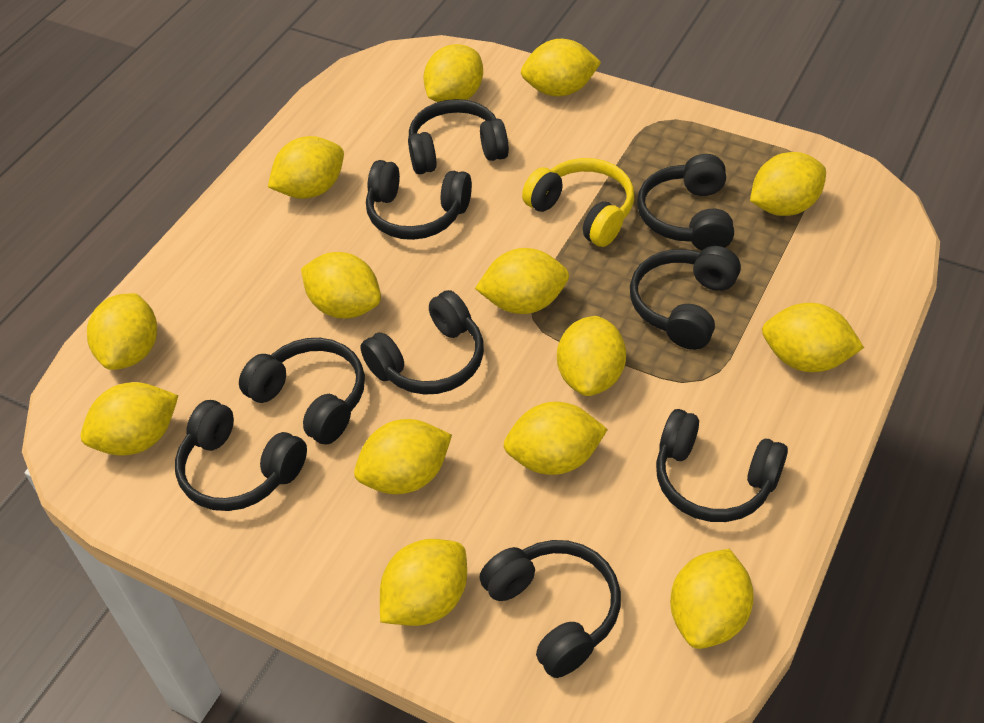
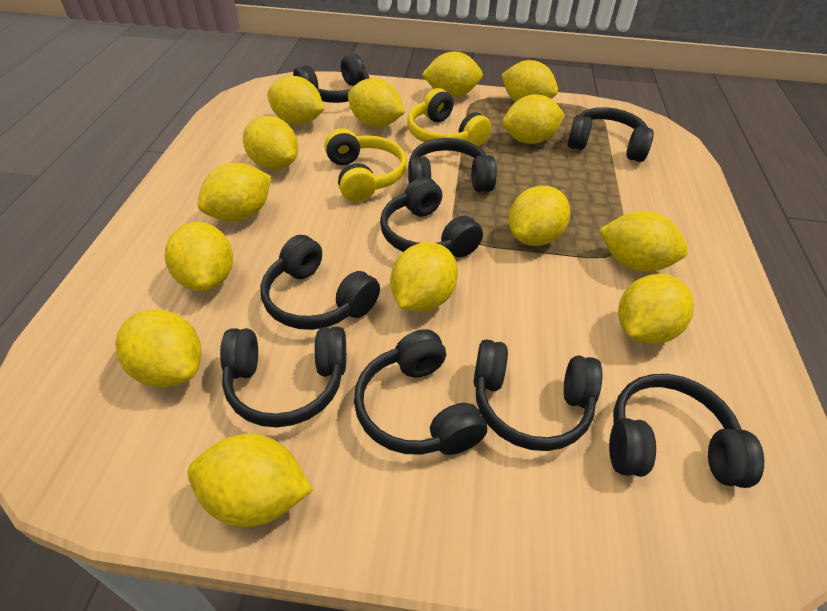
yellow headphones: 1 -> 2

